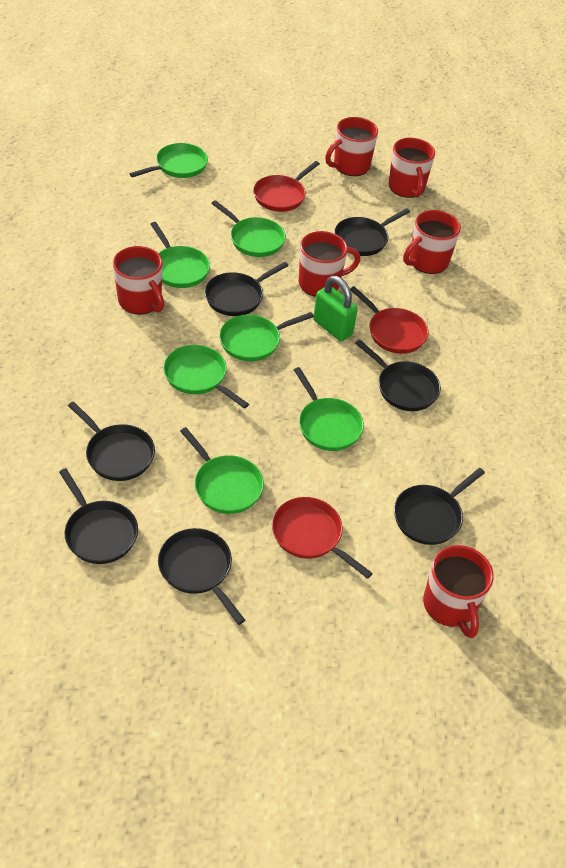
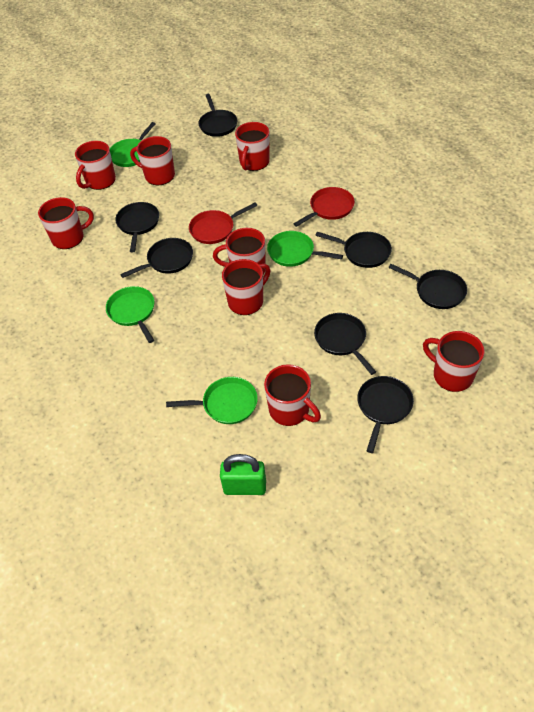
green pan: 7 -> 4
red mug: 6 -> 8
red pan: 3 -> 2

